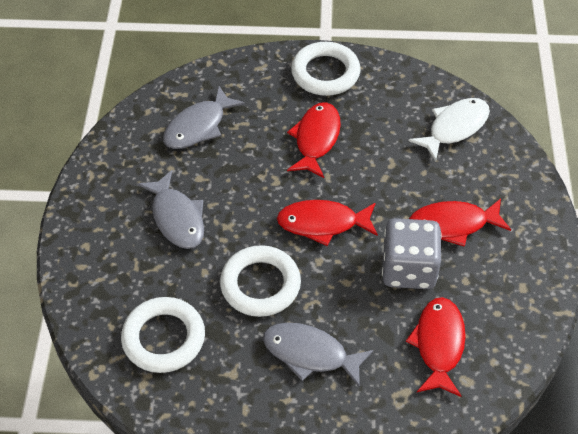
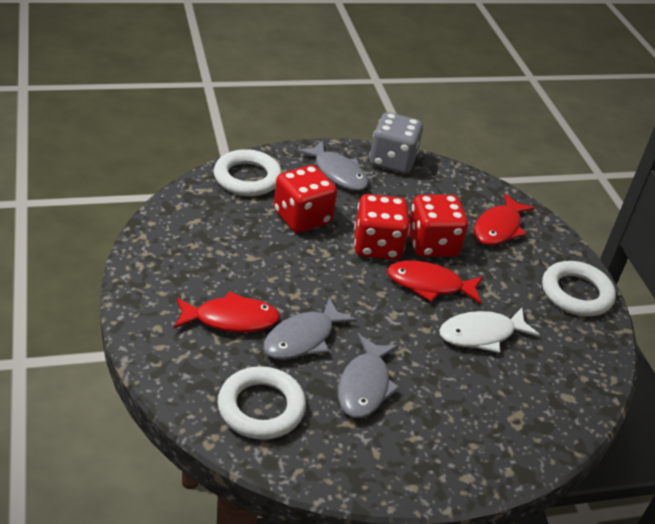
red dice: 0 -> 3
red fish: 4 -> 3

